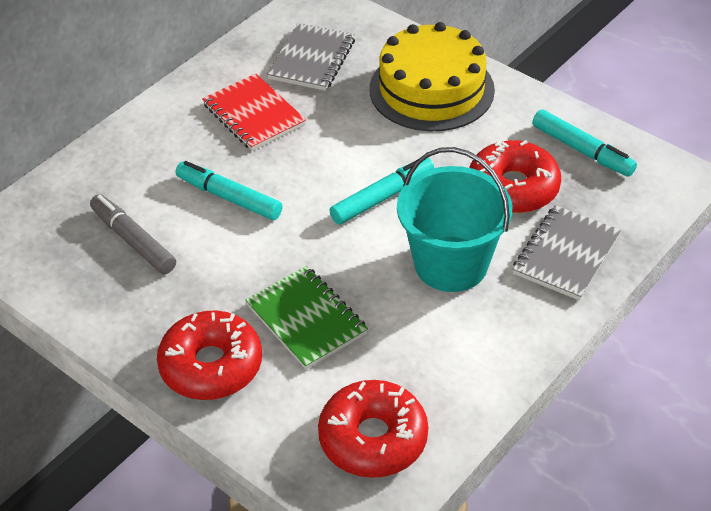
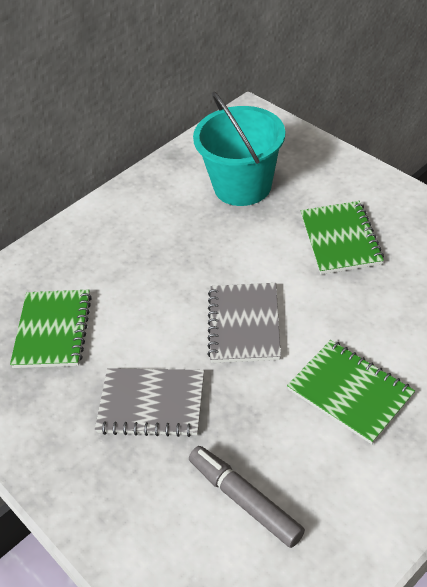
green notebook: 1 -> 3
red donut: 3 -> 0
red notebook: 1 -> 0
turquoise marker: 3 -> 0
yellow cake: 1 -> 0

